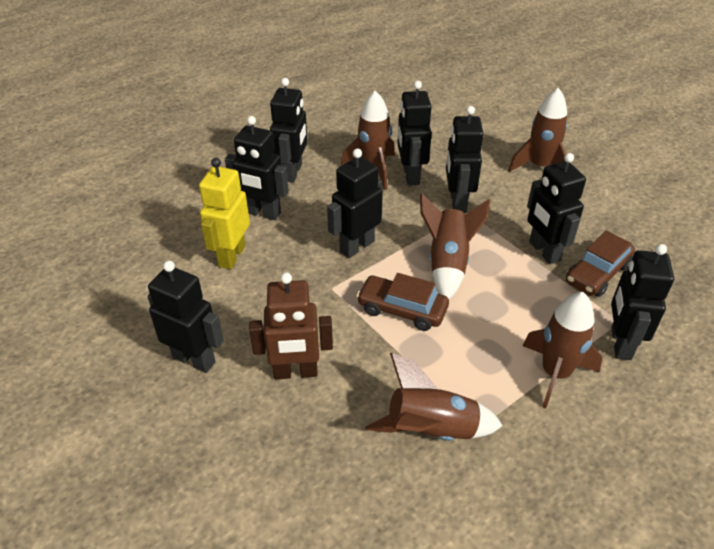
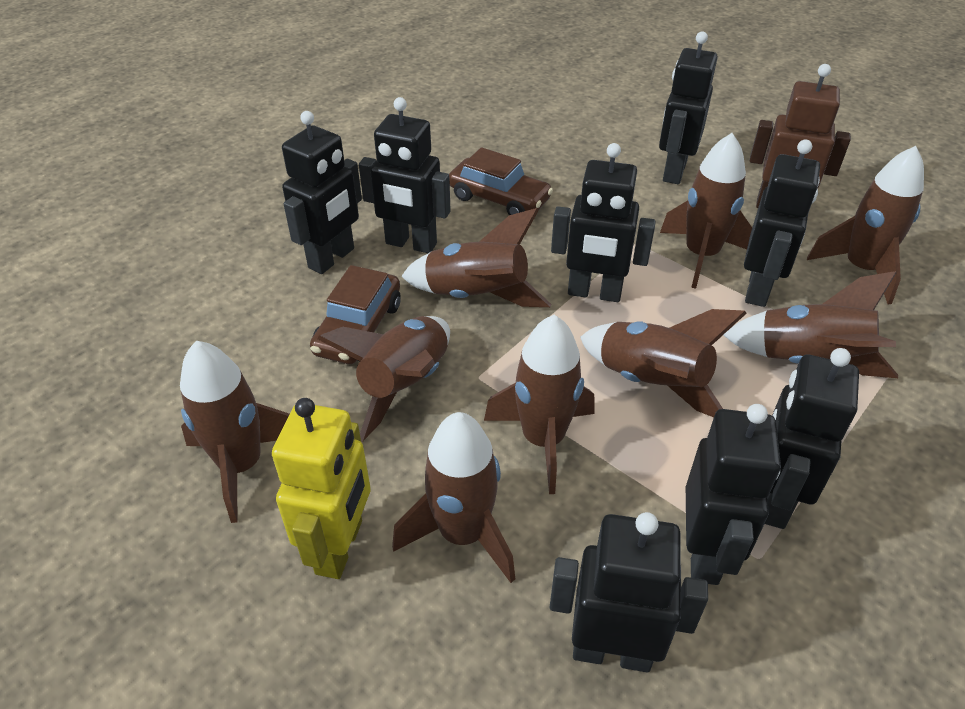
brown rocket: 5 -> 9

